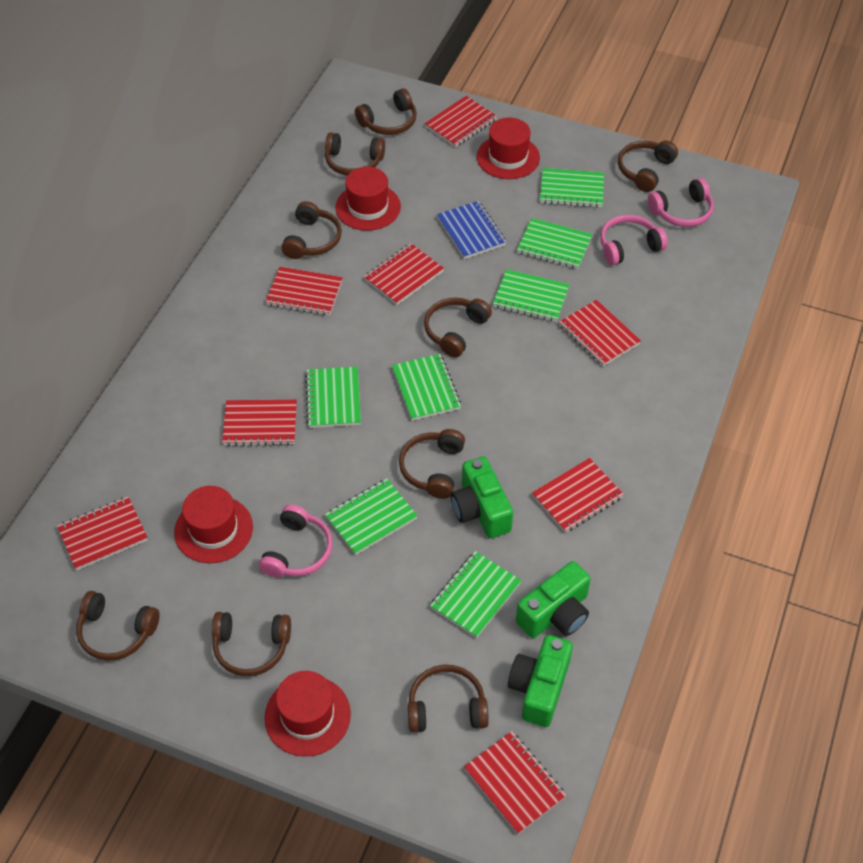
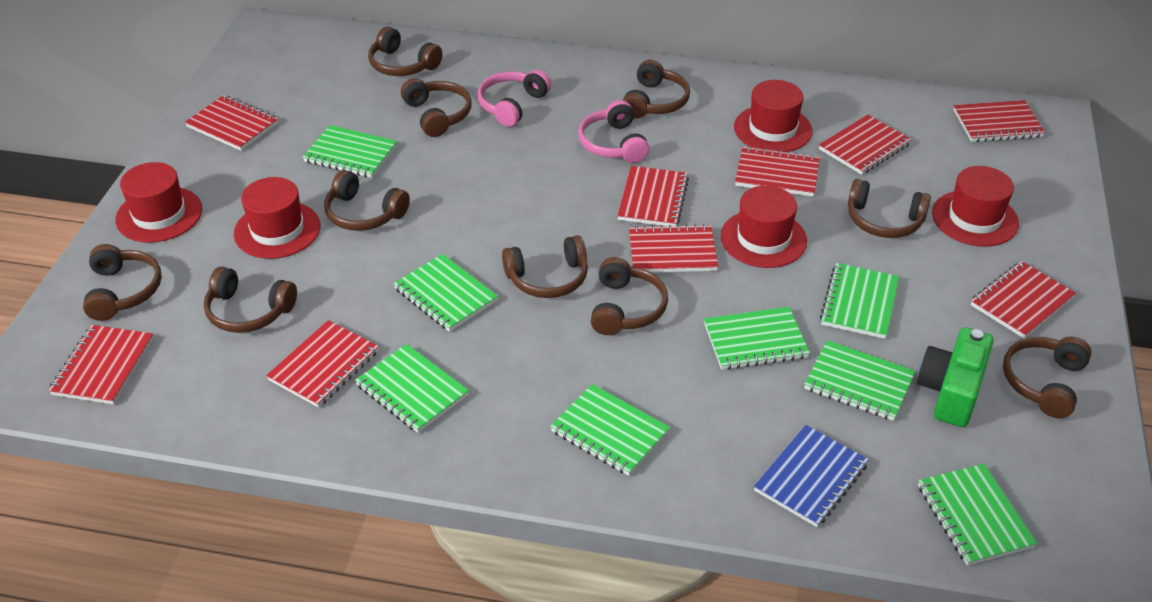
brown headphones: 9 -> 10
green camera: 3 -> 1
green notebook: 7 -> 8
pink headphones: 3 -> 2
red hat: 4 -> 5
red notebook: 8 -> 9

